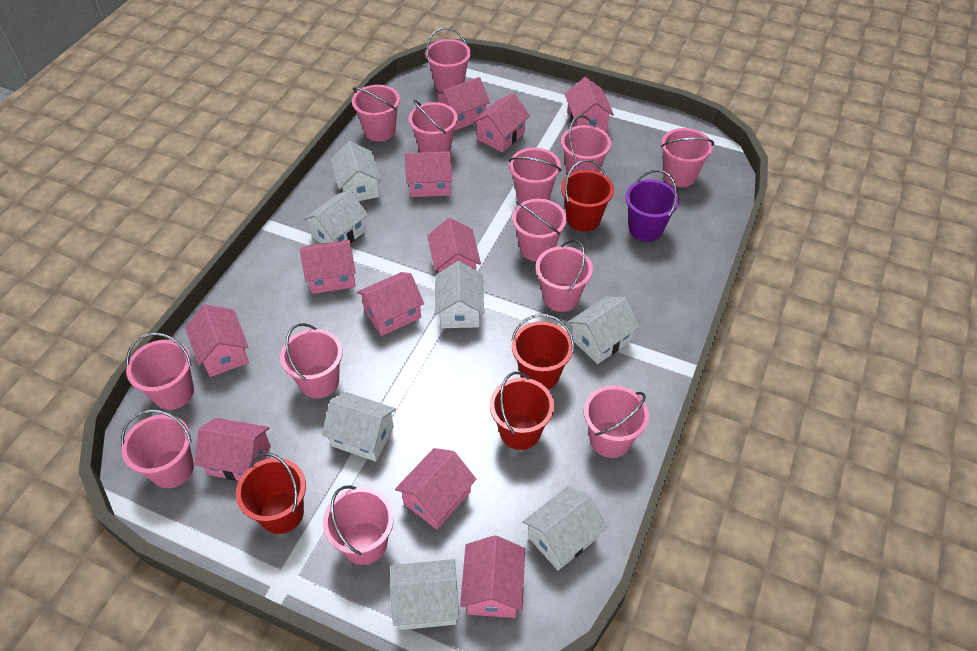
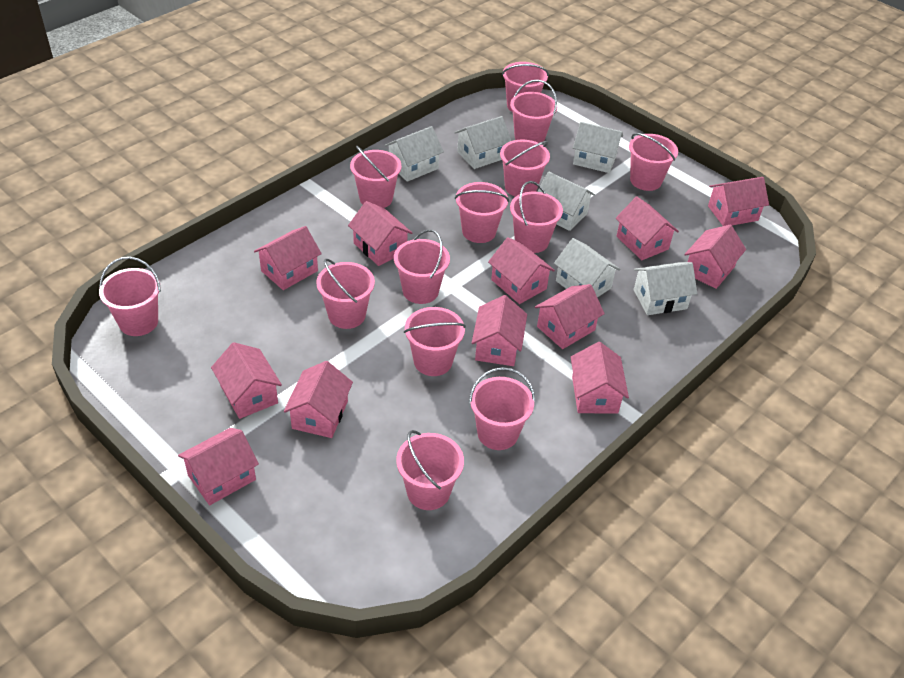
pink house: 11 -> 12
purple bucket: 1 -> 0
red bucket: 4 -> 0
white house: 7 -> 6

